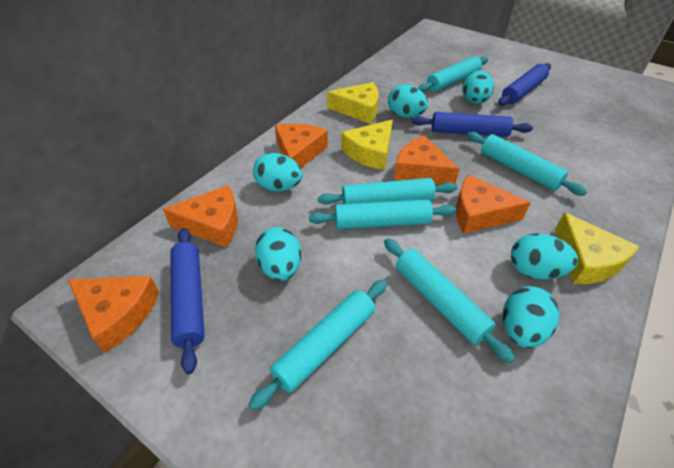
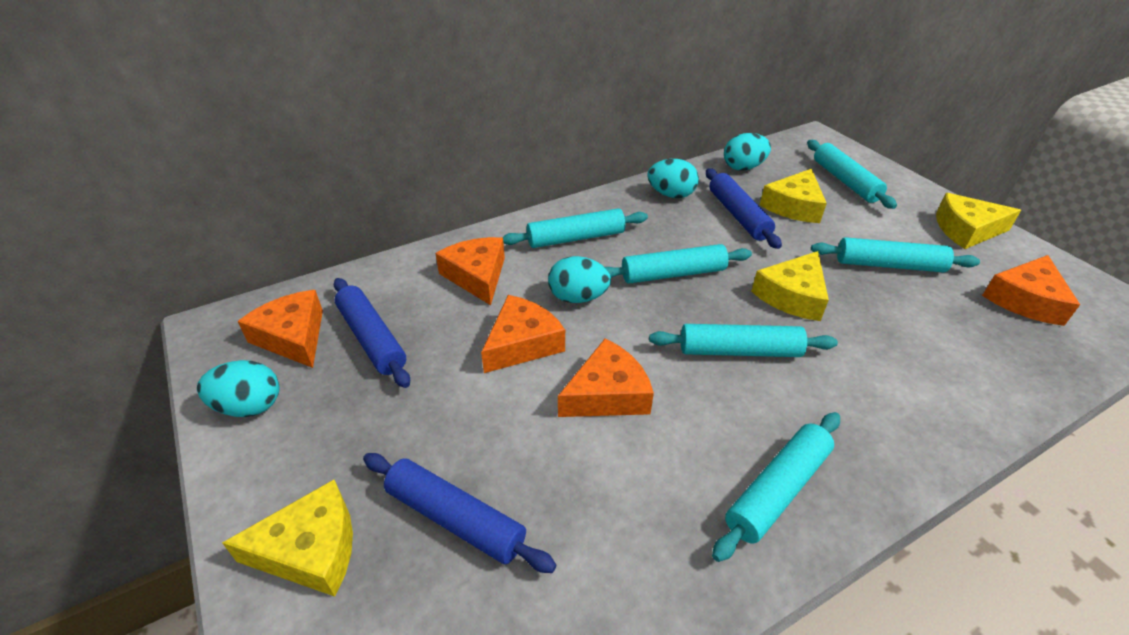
turquoise egg: 6 -> 4
yellow cheese: 3 -> 4

